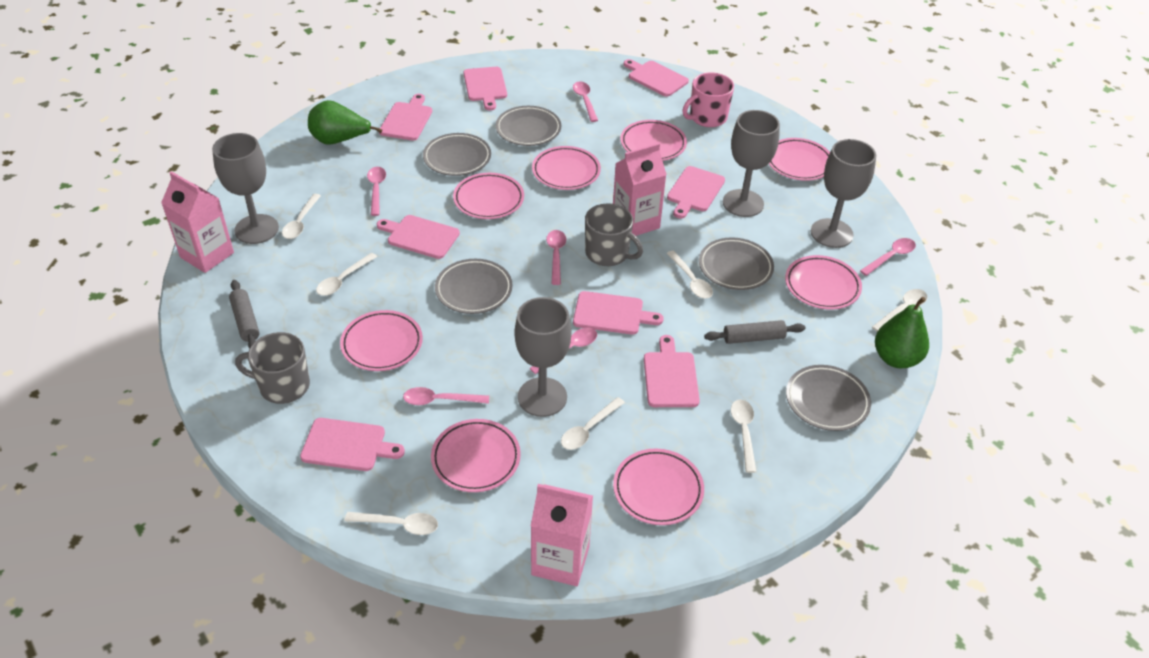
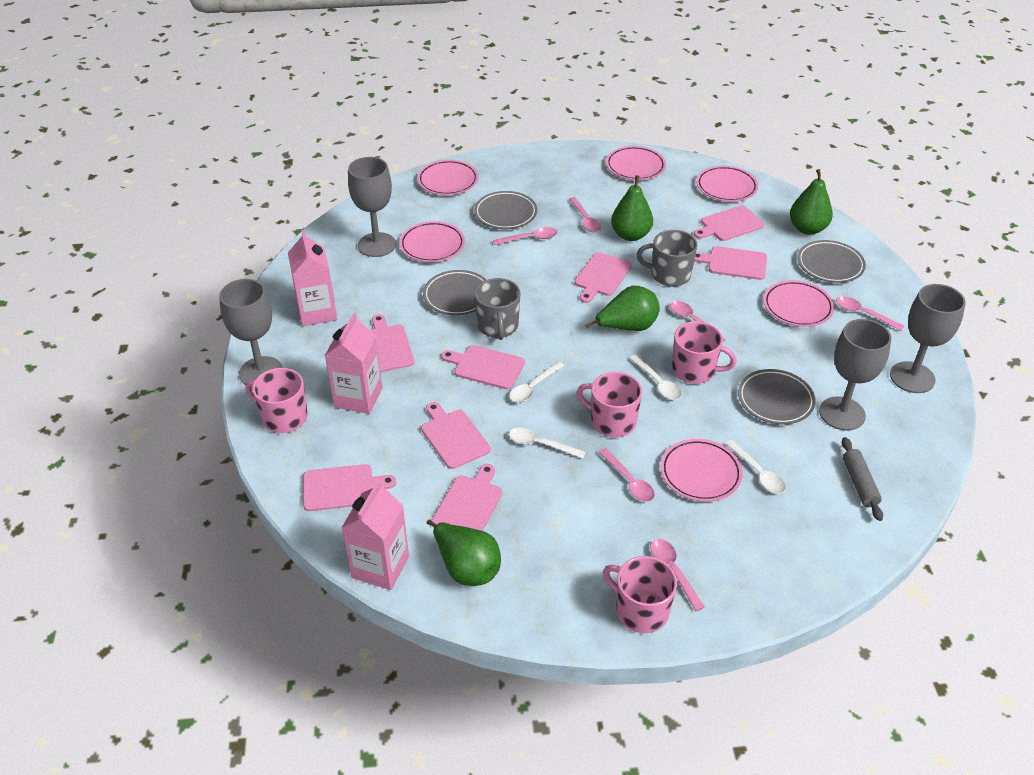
green pear: 2 -> 4
grey plate: 5 -> 4
grey rolling pin: 2 -> 1
pink mug: 1 -> 4
pink plate: 8 -> 6
white spoon: 7 -> 4

